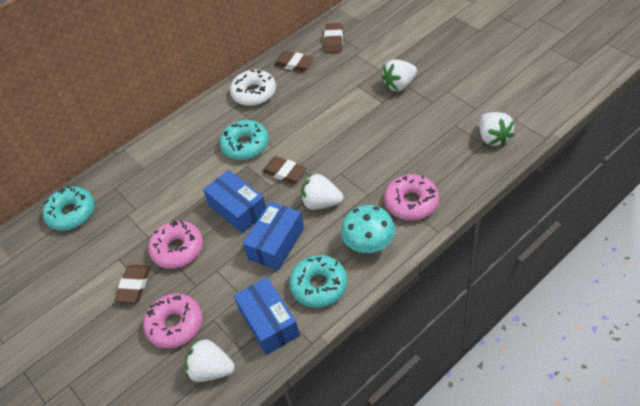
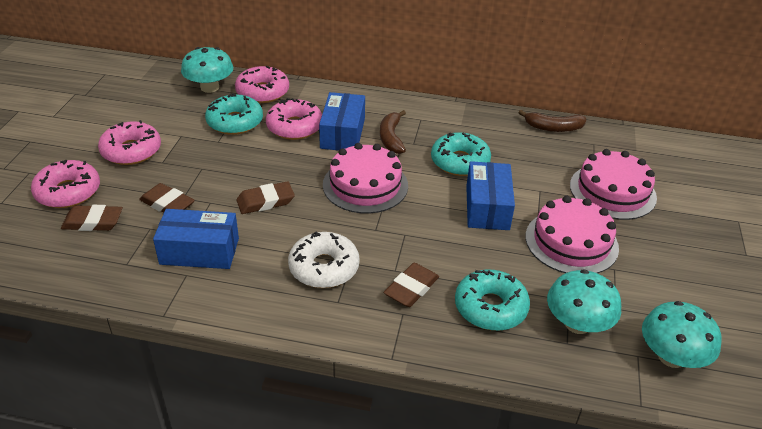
brown banana: 0 -> 2
pink cake: 0 -> 3
pink donut: 3 -> 4
turquoise mushroom: 1 -> 3
white strawberry: 4 -> 0

